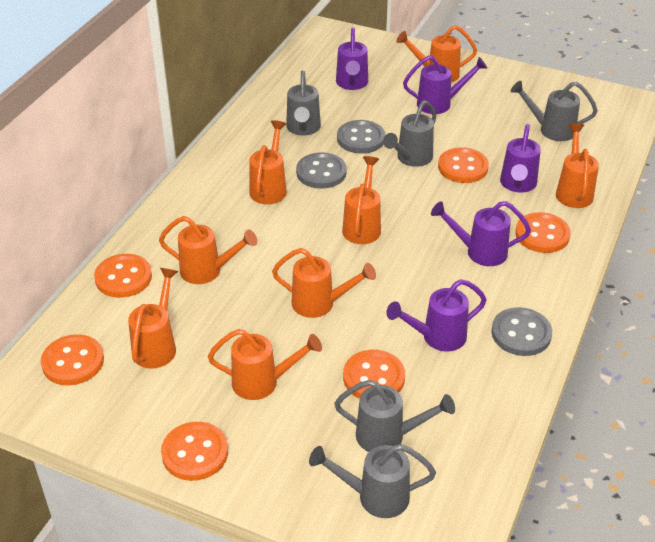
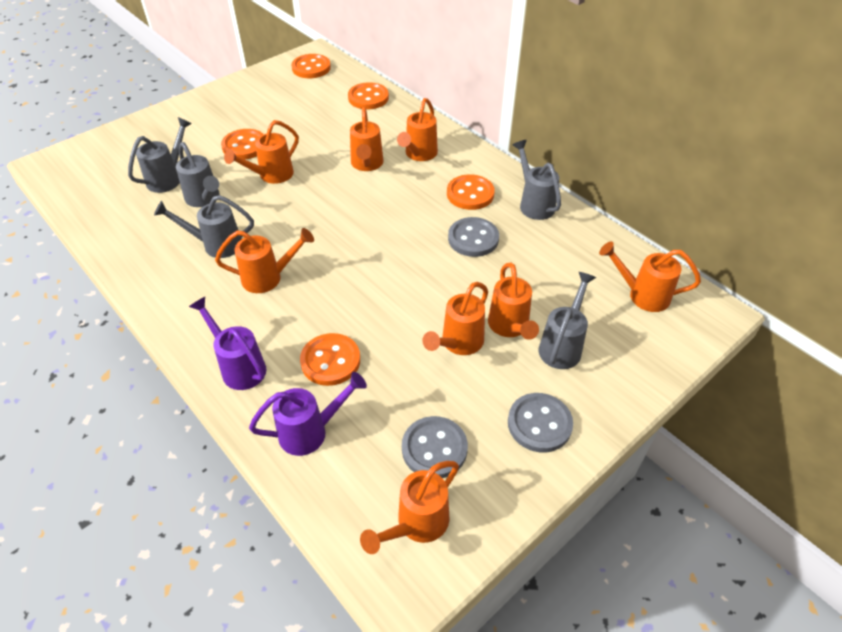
orange button: 6 -> 5
purple watering can: 5 -> 2

